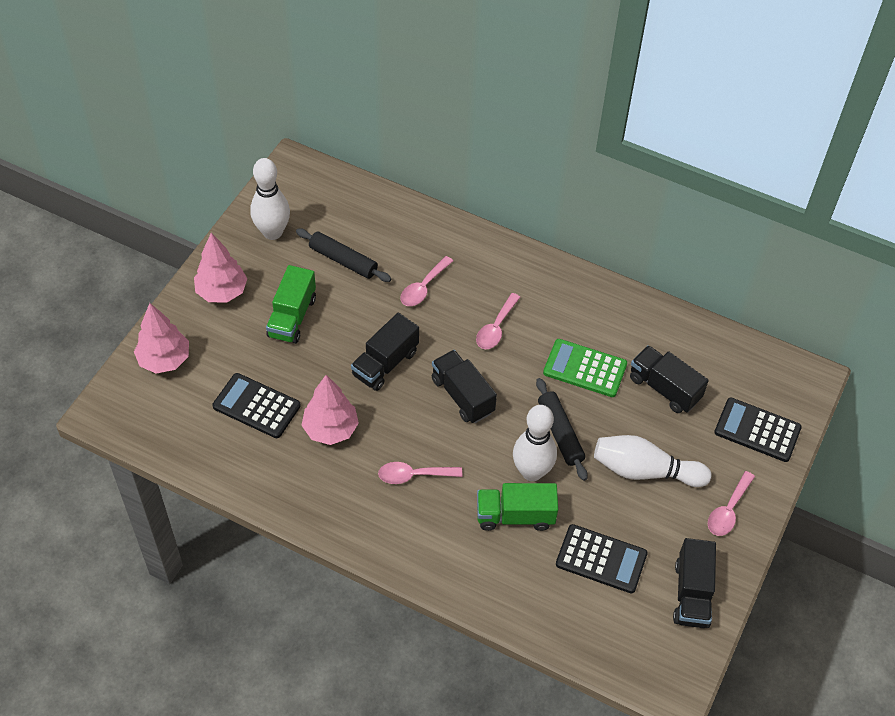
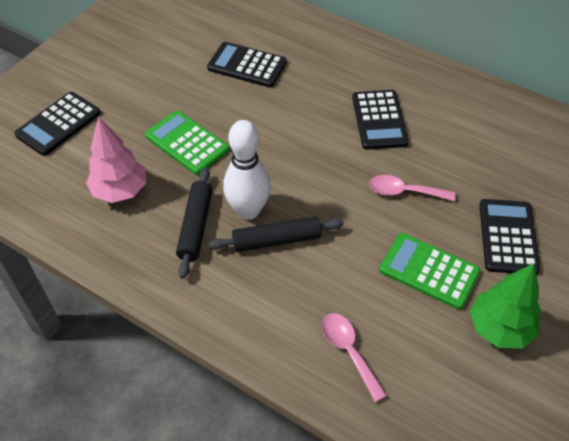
black calculator: 3 -> 4
black truck: 4 -> 0
green calculator: 1 -> 2
green tree: 0 -> 1
green truck: 2 -> 0
pink spoon: 4 -> 2
pink tree: 3 -> 1
white bowling pin: 3 -> 1

